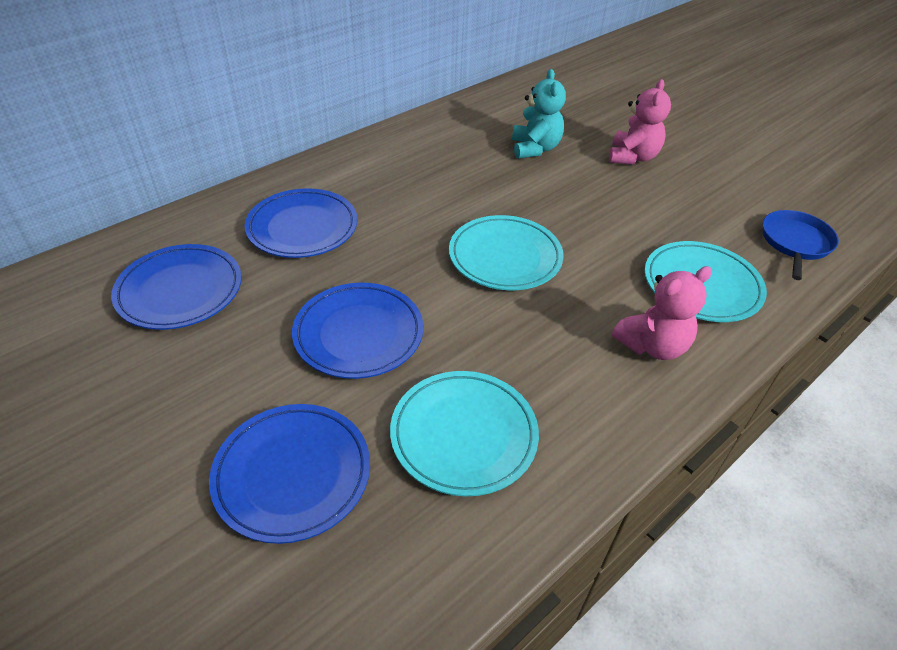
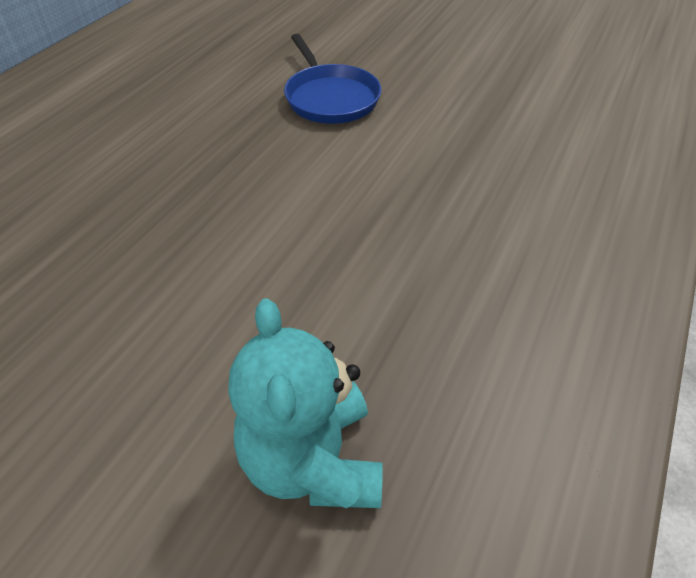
blue plate: 4 -> 0
pink teddy bear: 2 -> 0
turquoise plate: 3 -> 0

